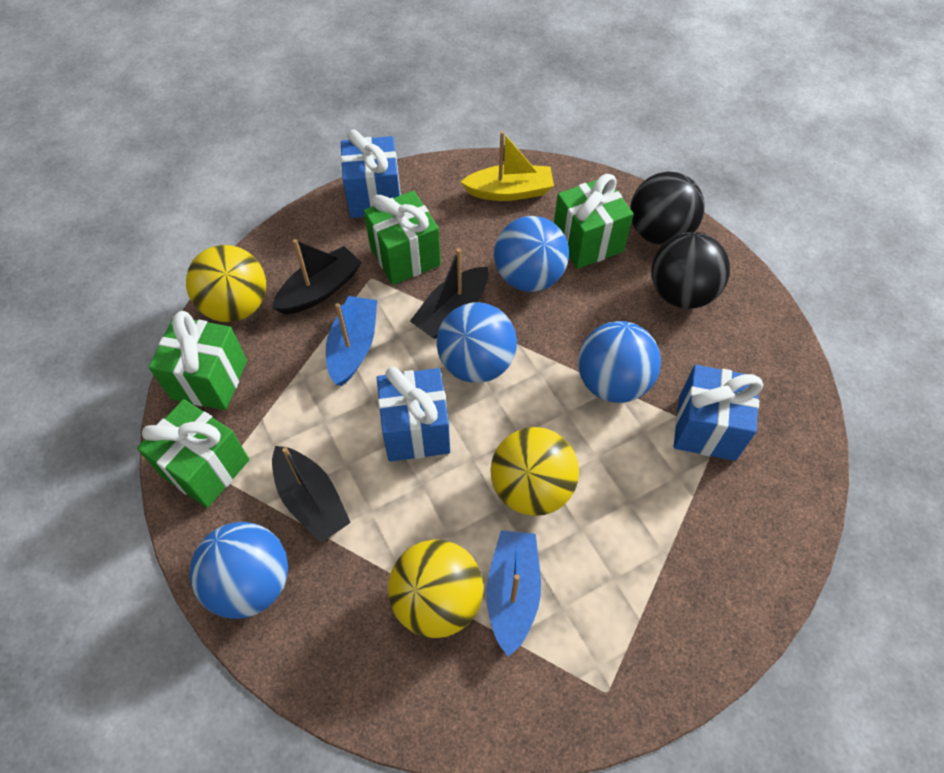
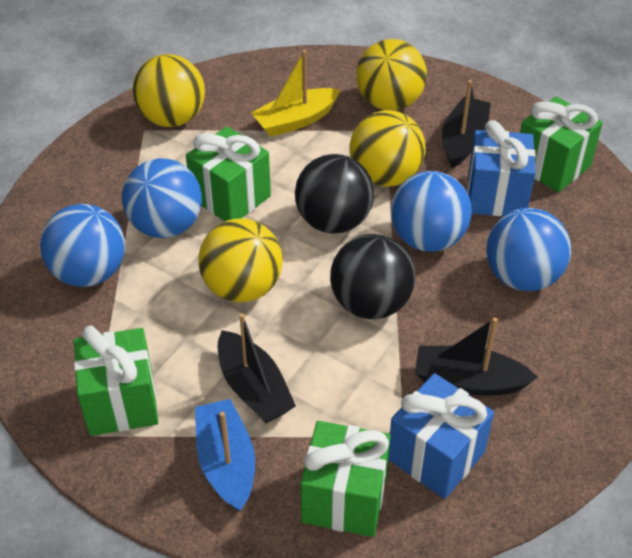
blue boat: 2 -> 1
blue gift: 3 -> 2
yellow ball: 3 -> 4

